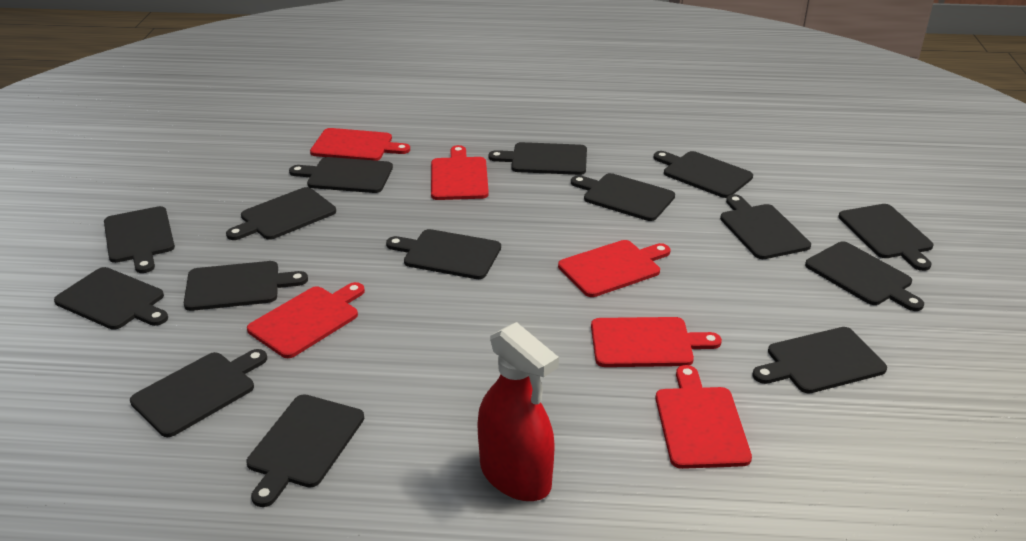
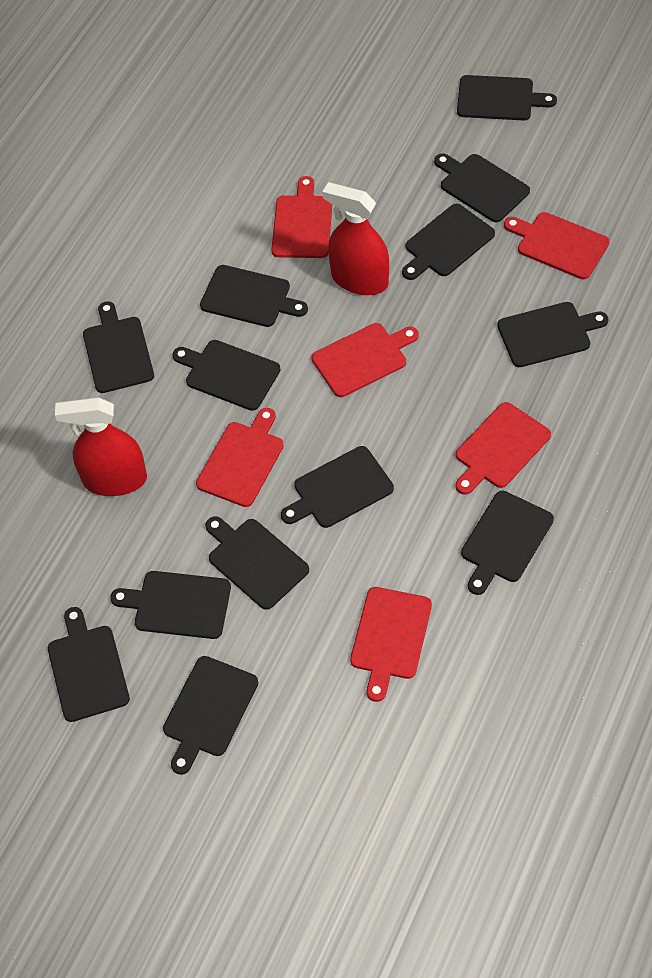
black cutting board: 15 -> 13
red spray bottle: 1 -> 2

